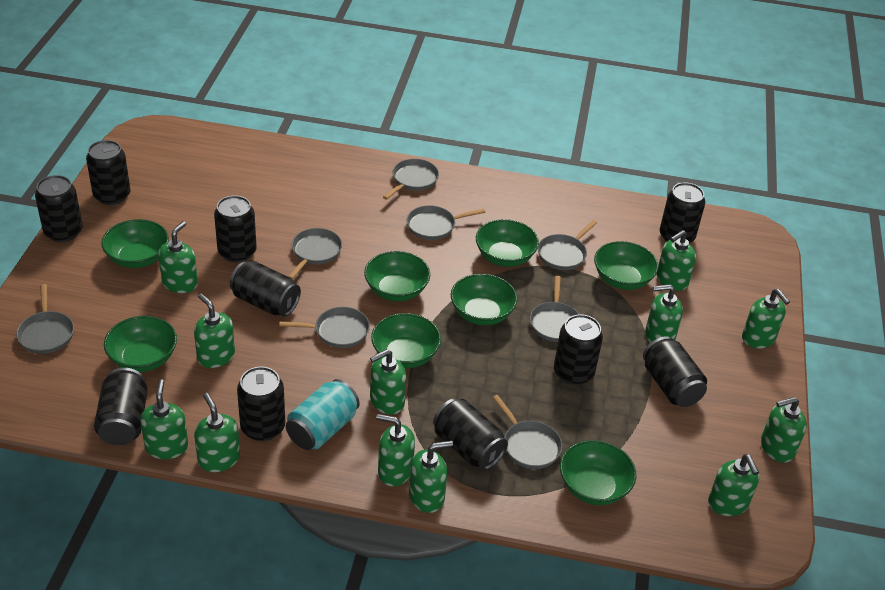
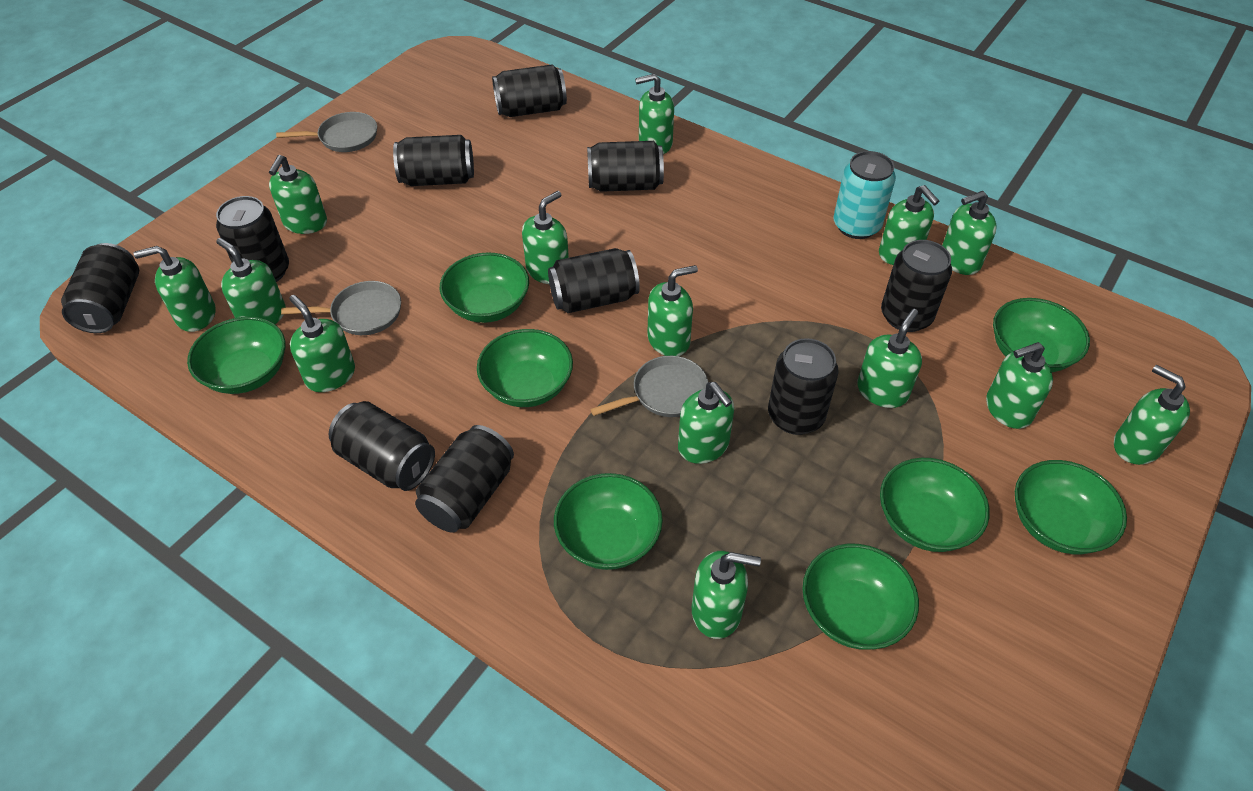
green soap dispenser: 12 -> 14
grey pan: 8 -> 3

